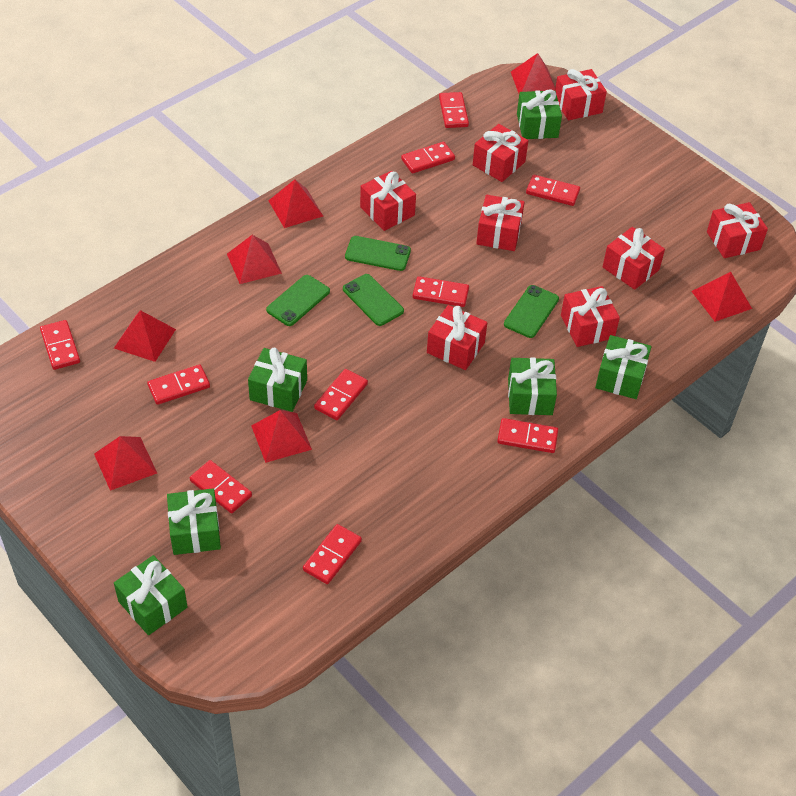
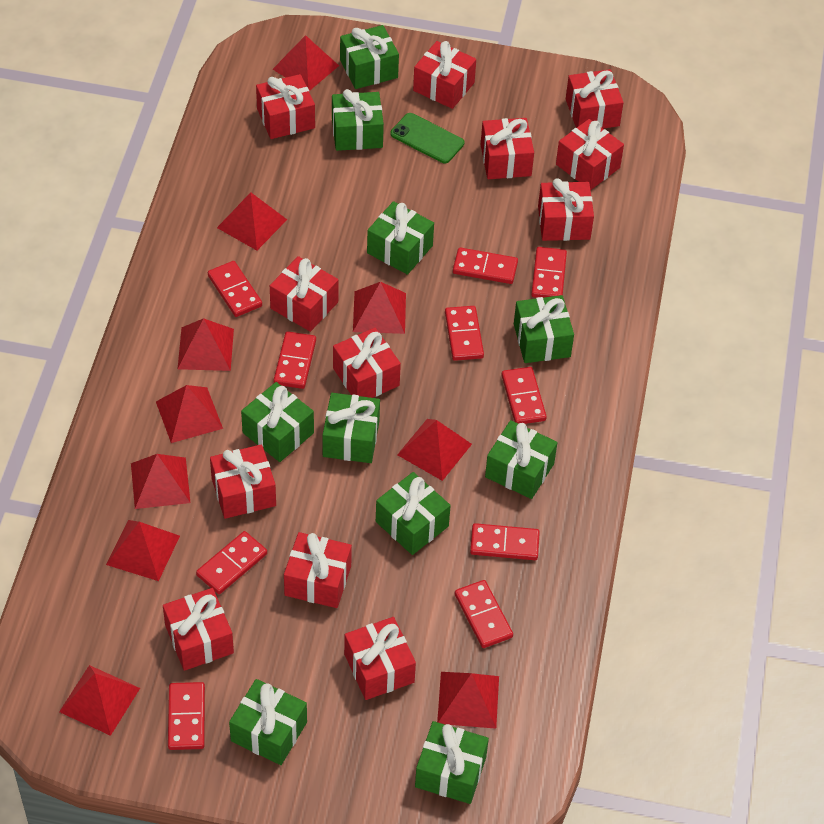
green gift: 6 -> 10
green phone: 4 -> 1
red gift: 8 -> 12
red pyramid: 7 -> 10

